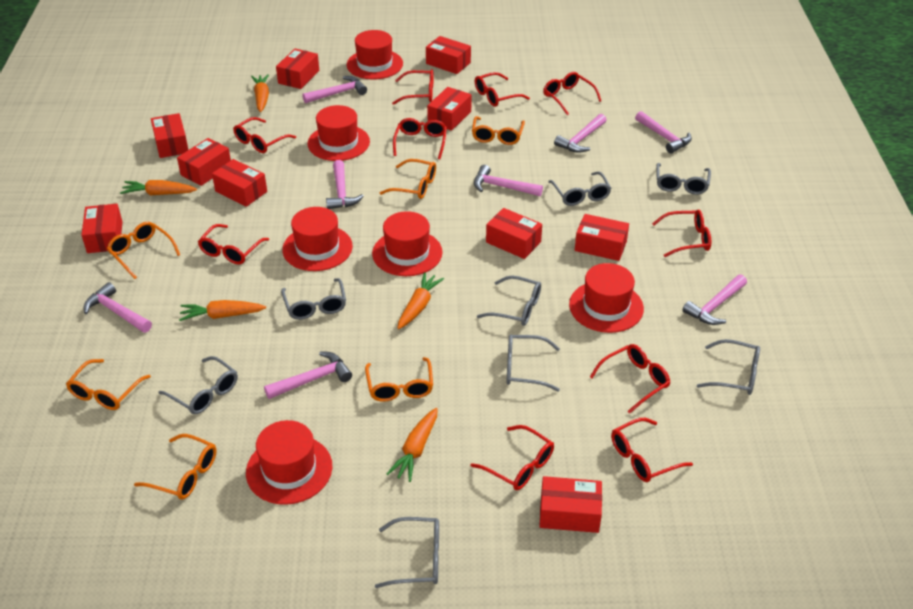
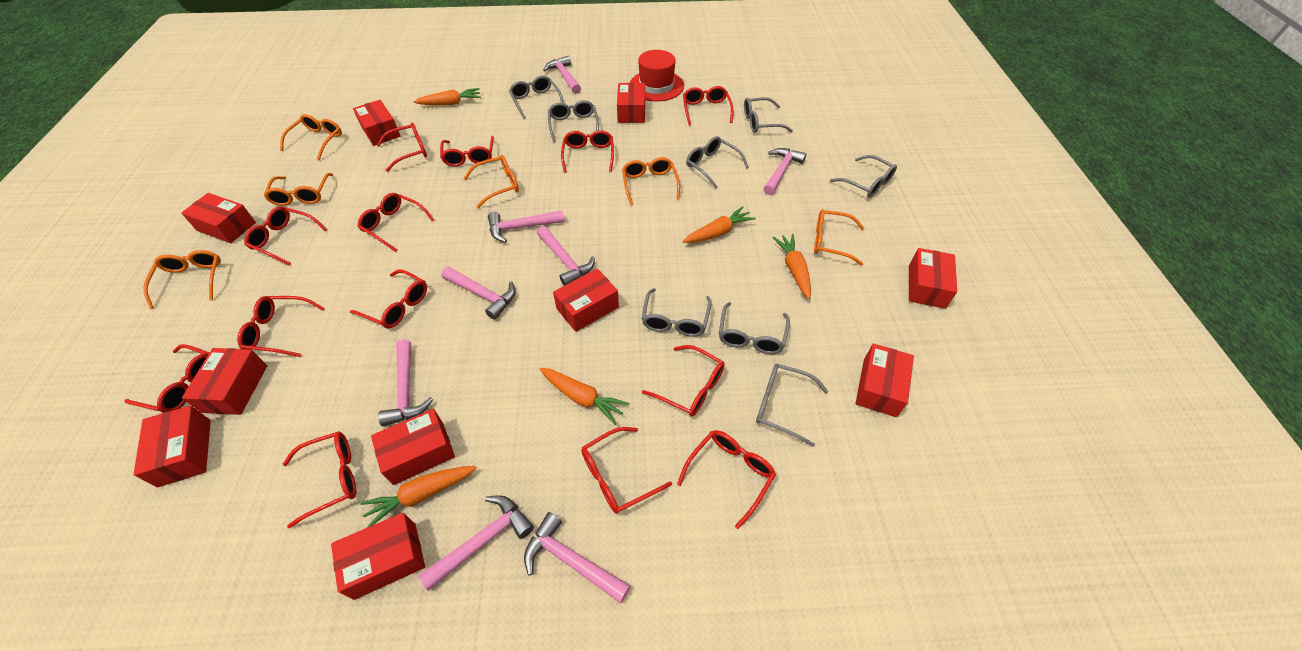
red glasses: 10 -> 13
red hat: 6 -> 1

